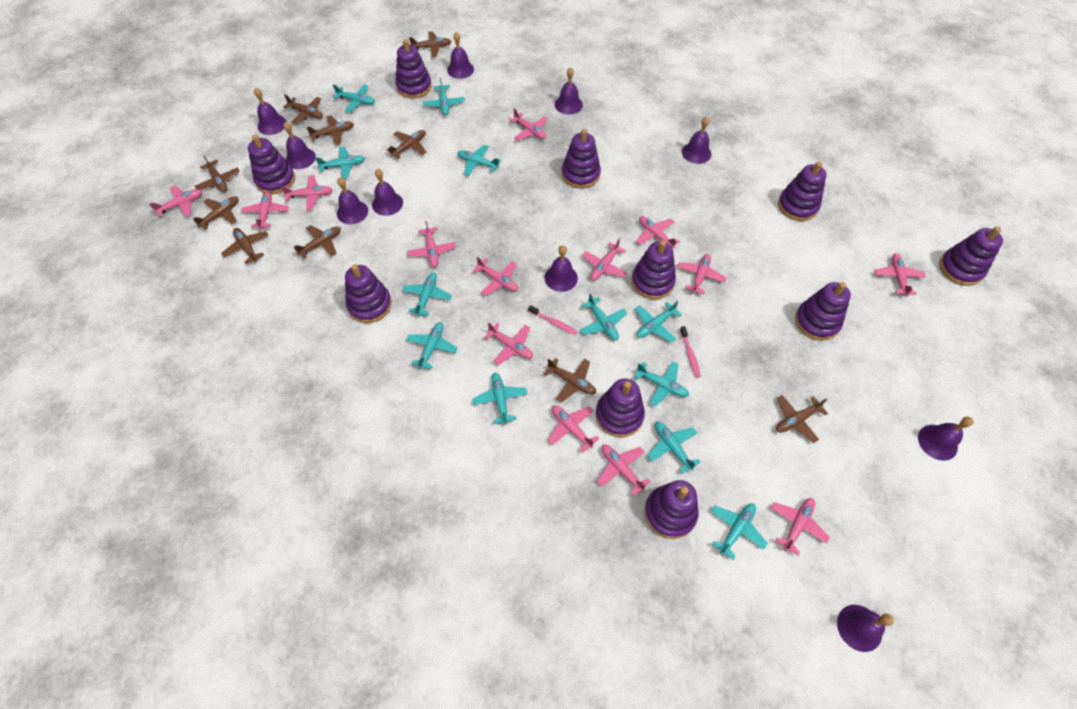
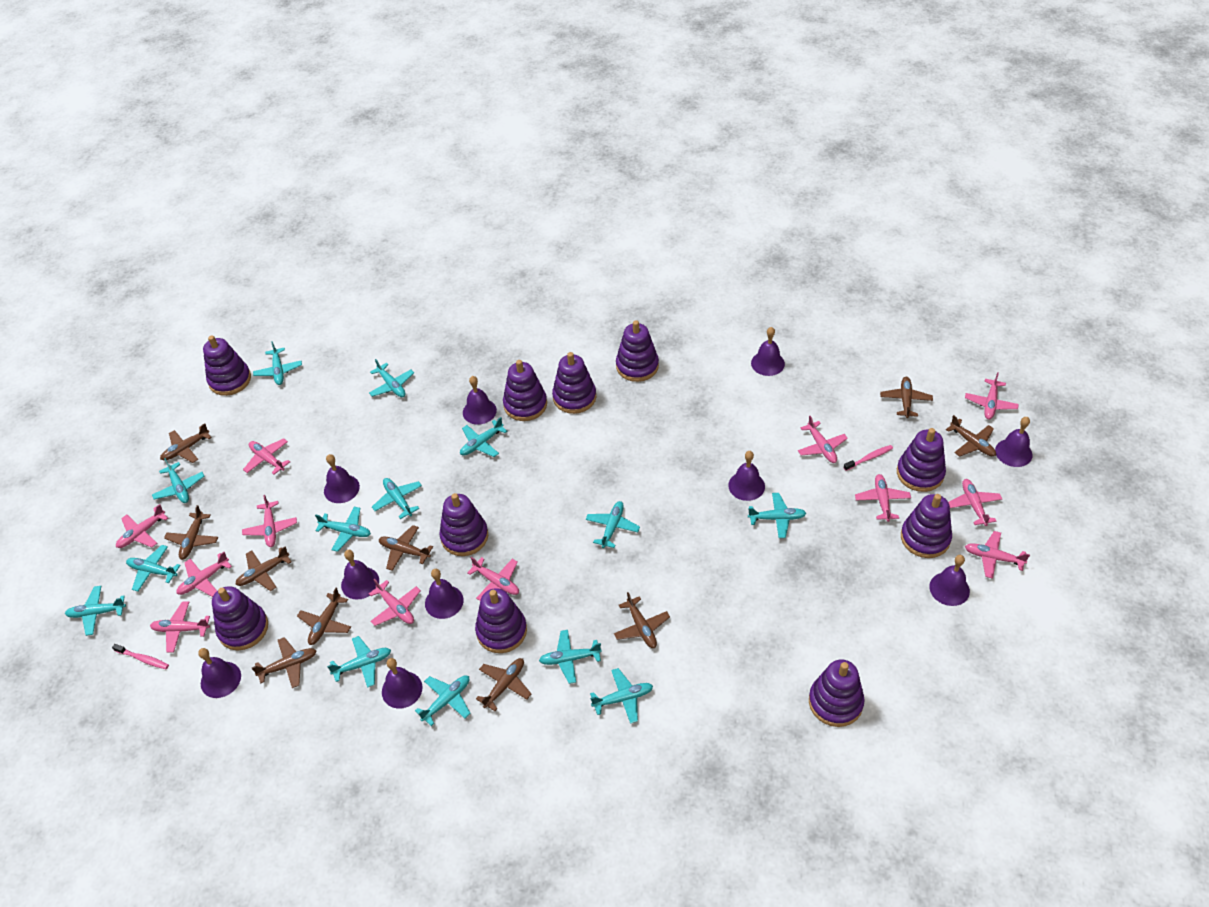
pink plane: 14 -> 12
turquoise plane: 12 -> 14

